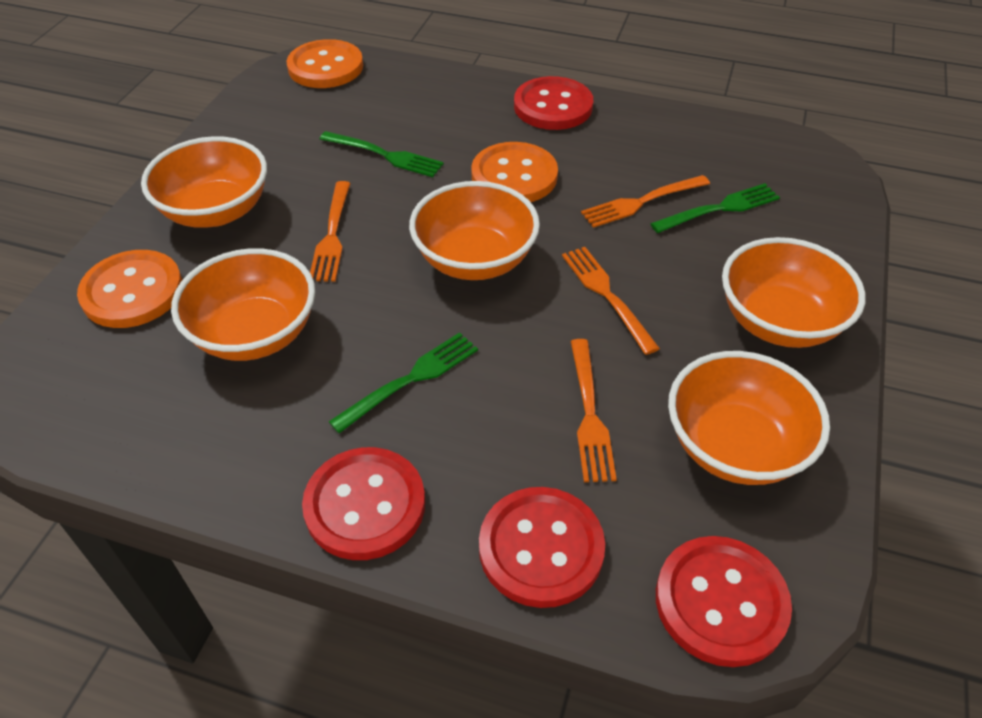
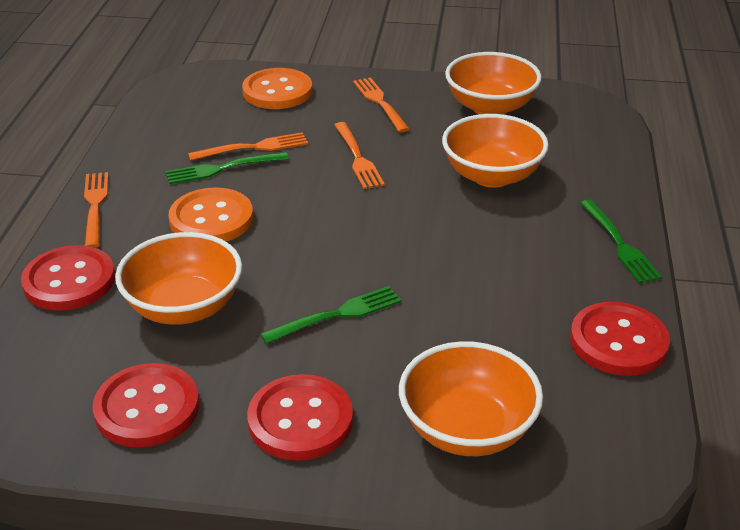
orange bowl: 5 -> 4
orange button: 3 -> 2

